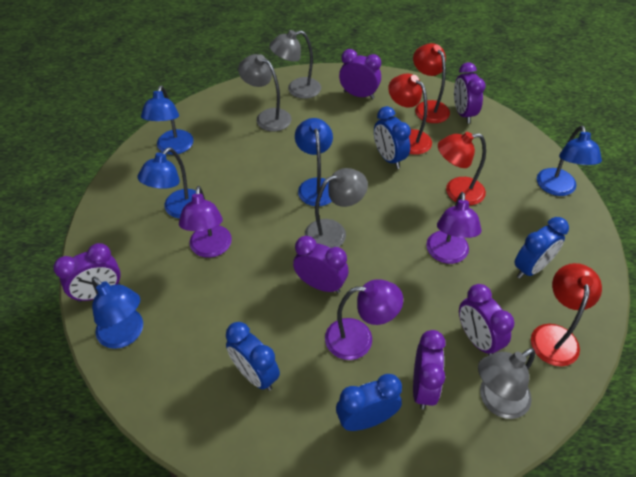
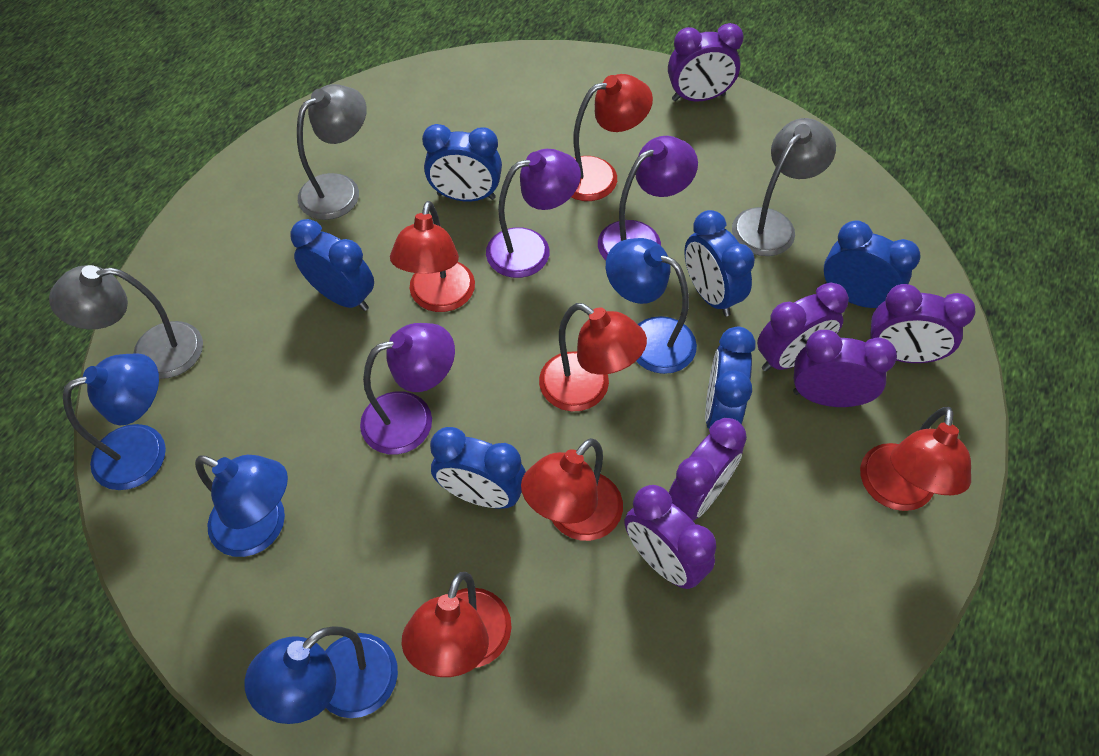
blue clock: 4 -> 6
blue lamp: 5 -> 4
grey lamp: 4 -> 3
red lamp: 4 -> 6

